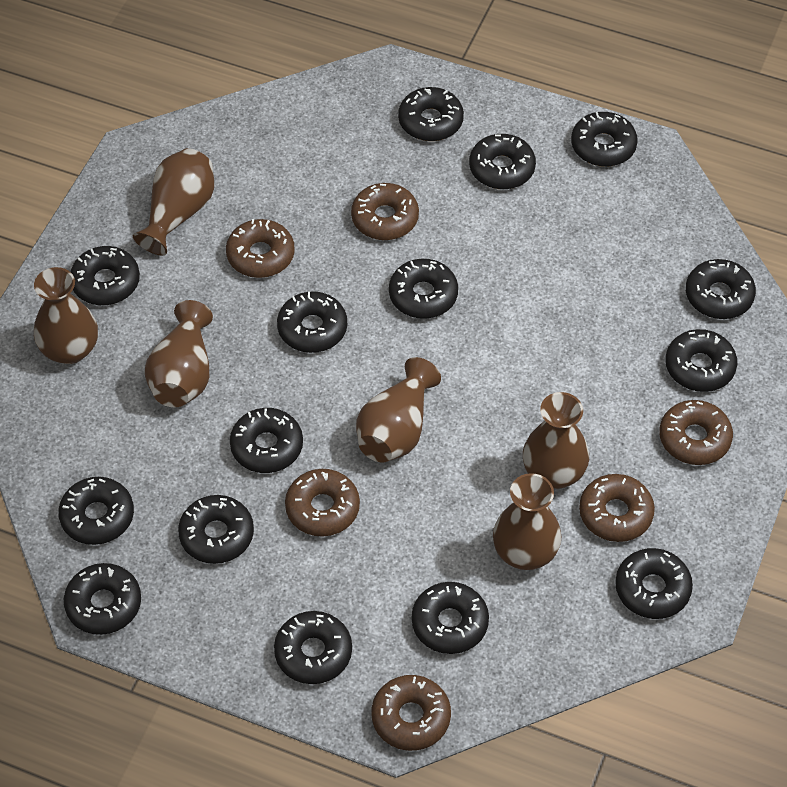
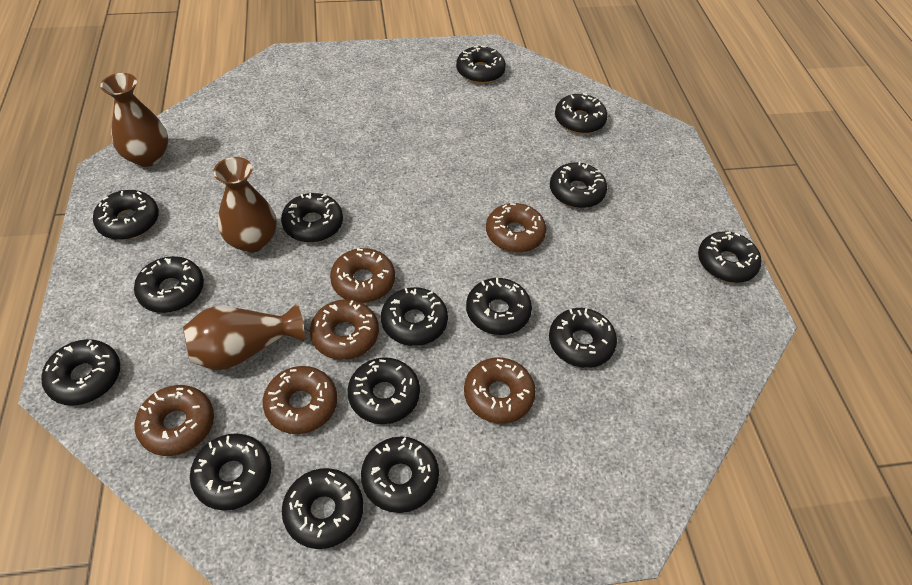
brown vase: 6 -> 3

